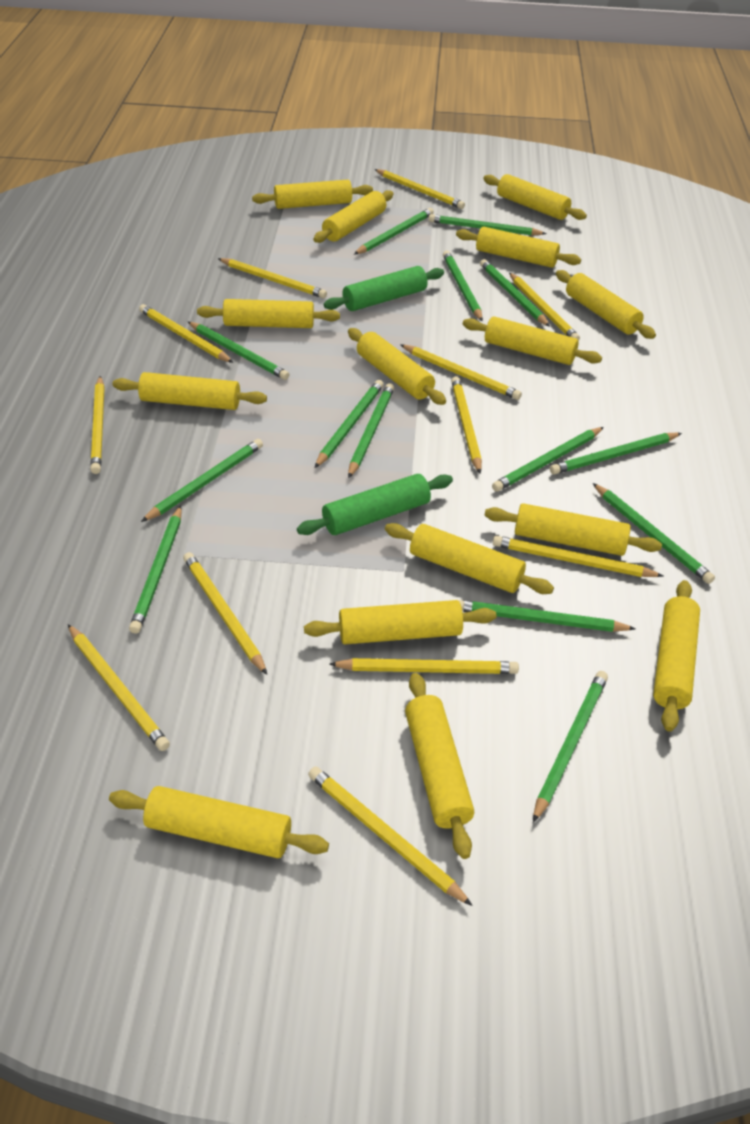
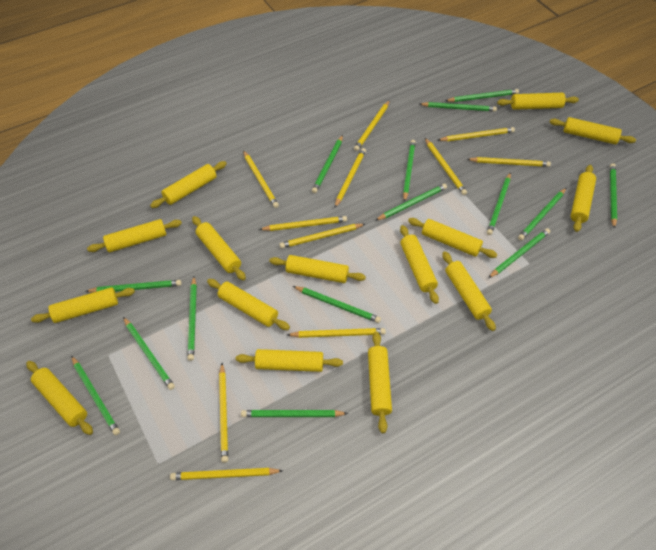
green pencil: 14 -> 15
green rolling pin: 2 -> 0
yellow pencil: 12 -> 11

